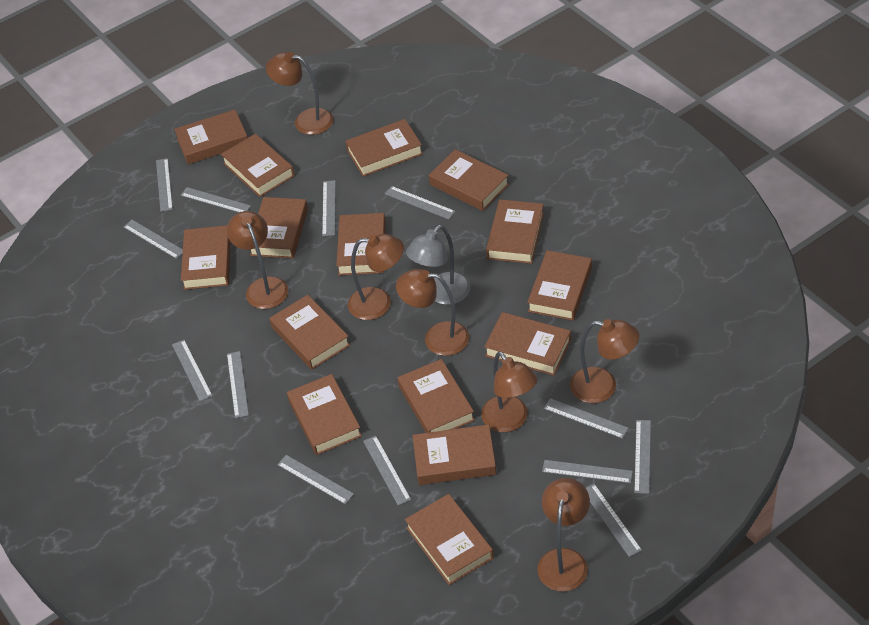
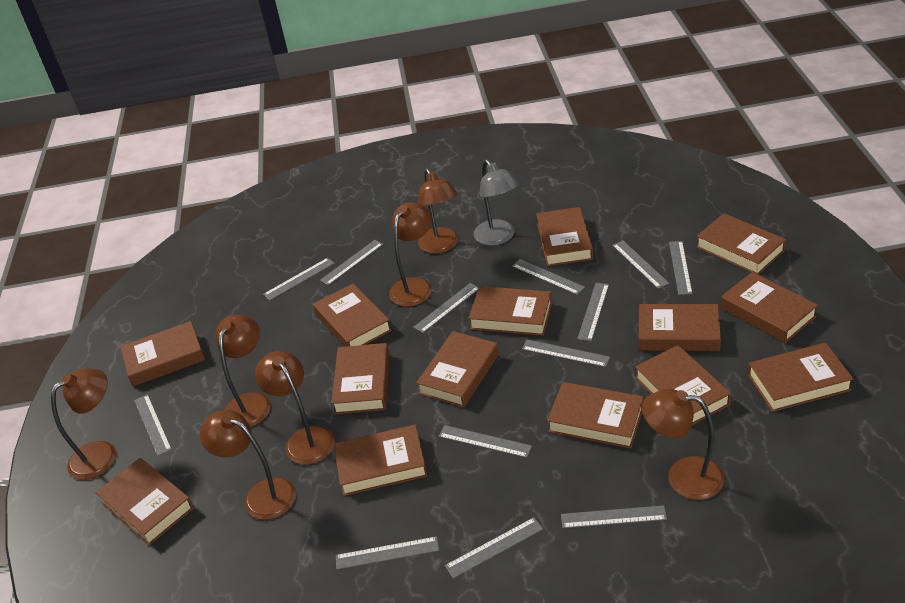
brown book: 15 -> 14

